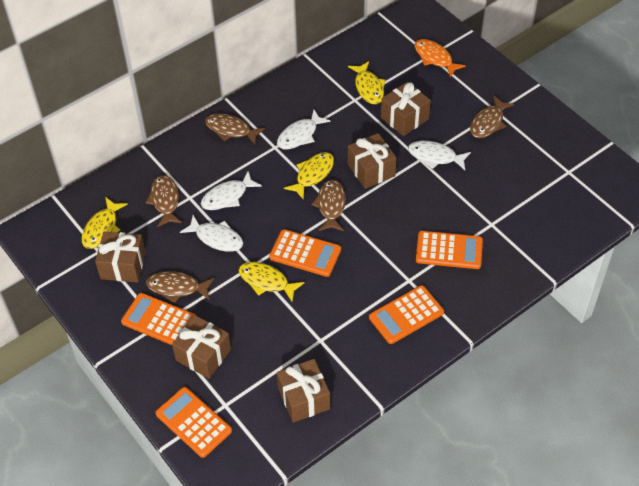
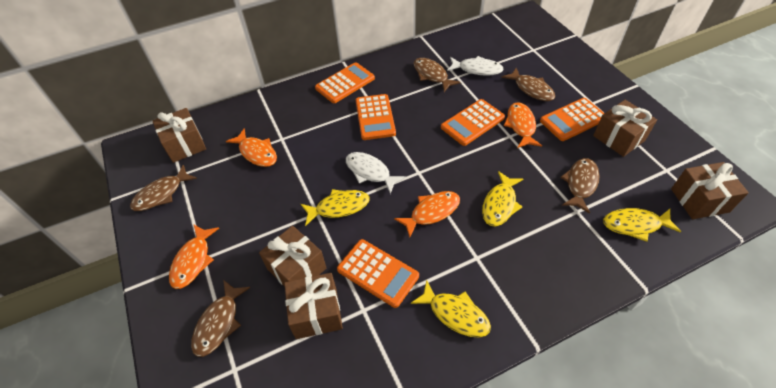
orange fish: 1 -> 4
white fish: 4 -> 2

